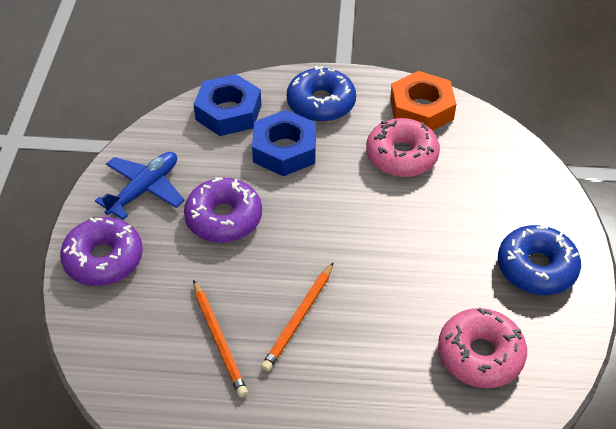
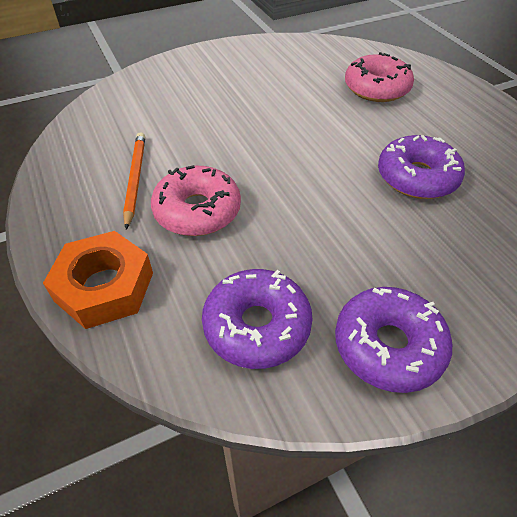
blue donut: 2 -> 0
blue nut: 2 -> 0
blue plane: 1 -> 0
orange pencil: 2 -> 1
purple donut: 2 -> 3

